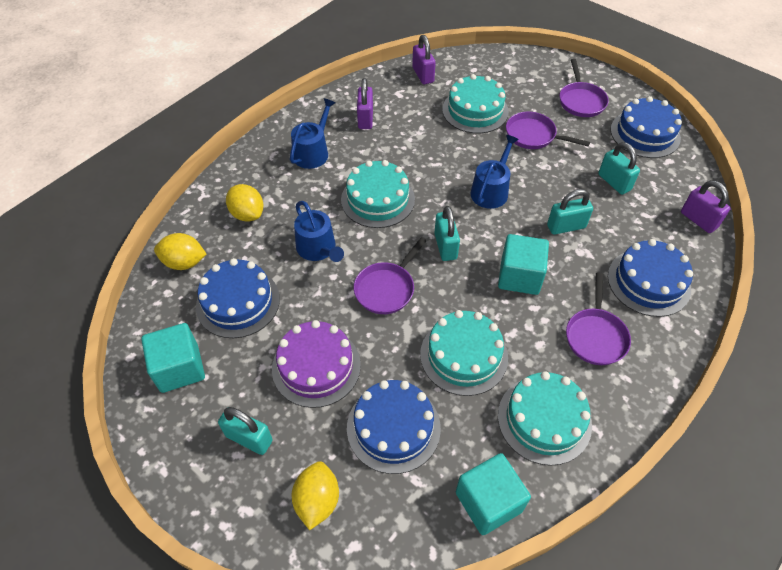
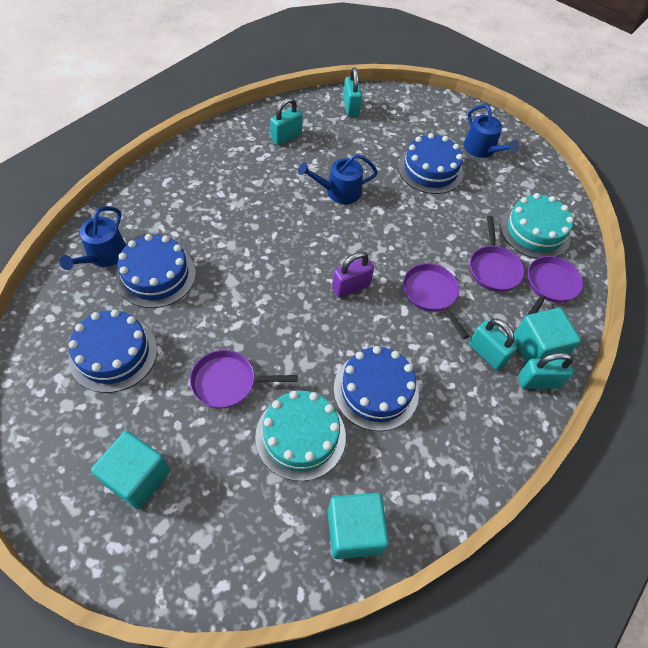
purple cake: 1 -> 0
purple padlock: 3 -> 1
turquoise cake: 4 -> 2
yellow lemon: 3 -> 0

